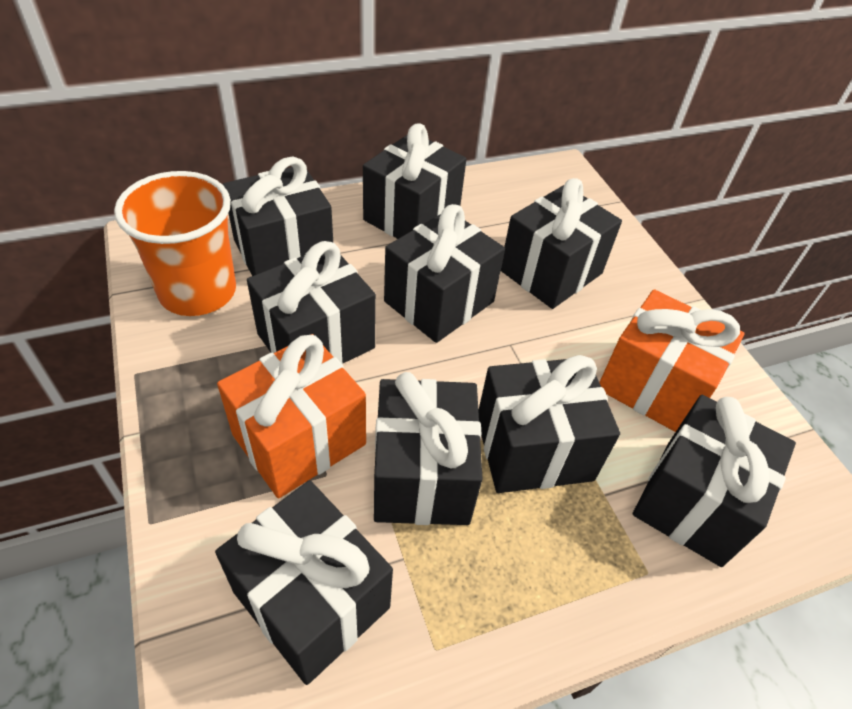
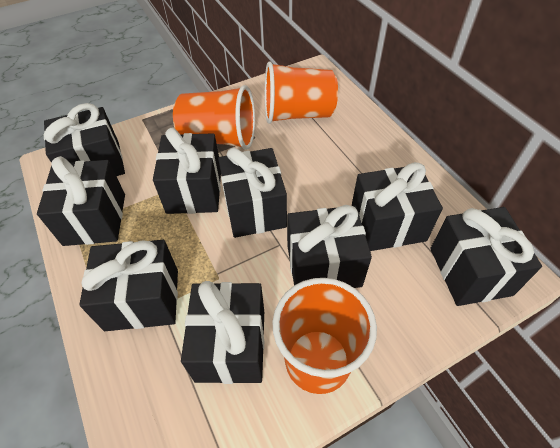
orange cup: 1 -> 3
orange gift: 2 -> 0

